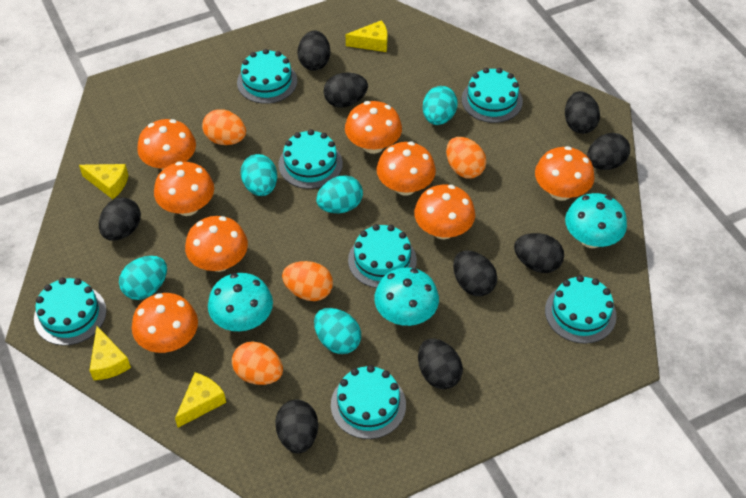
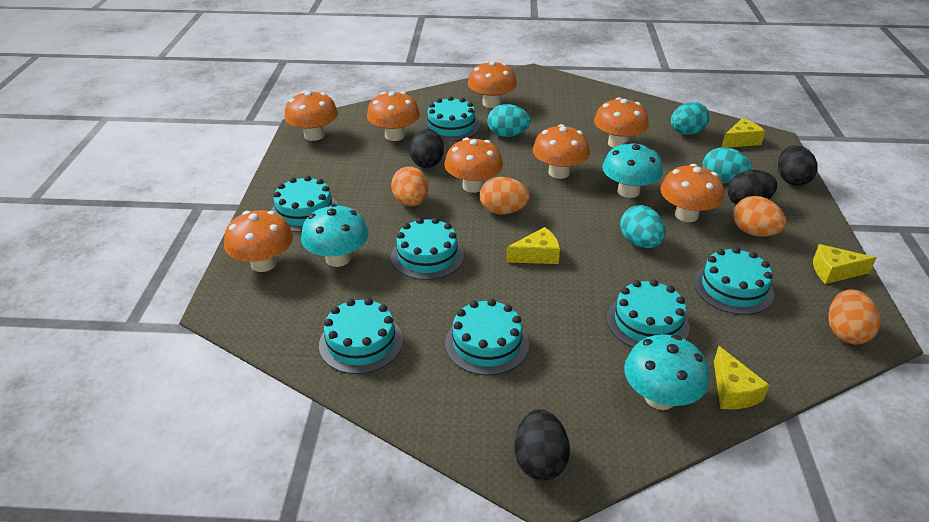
black egg: 9 -> 4
turquoise egg: 5 -> 4

